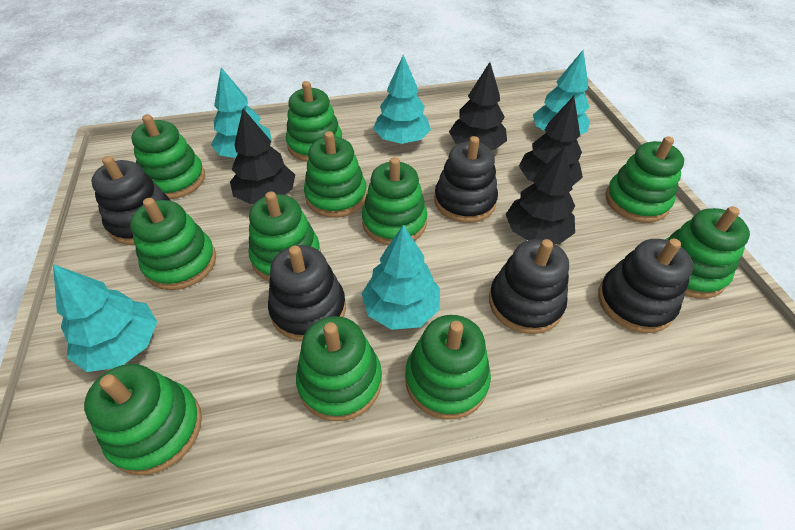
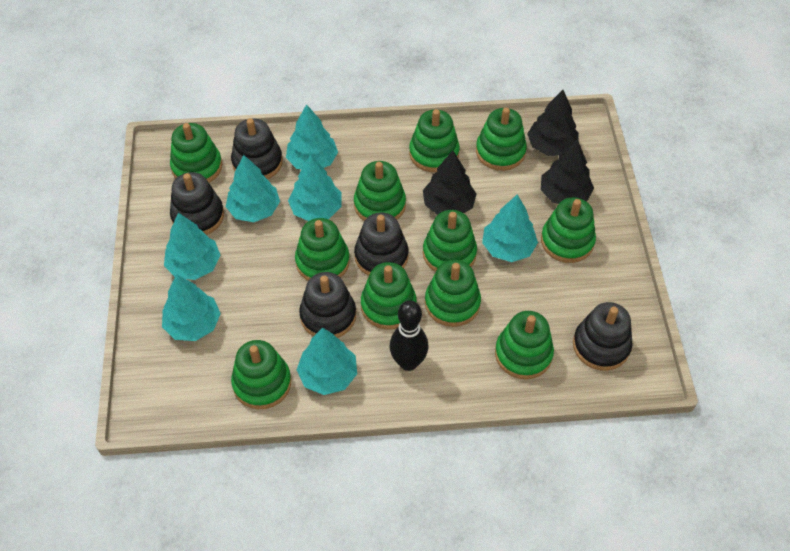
black bowling pin: 0 -> 1
black tree: 4 -> 3
turquoise tree: 5 -> 7

